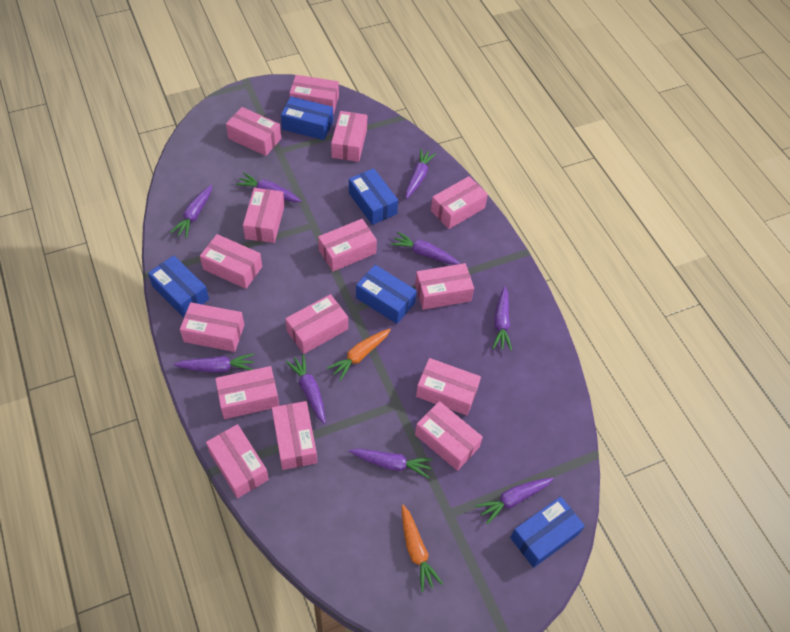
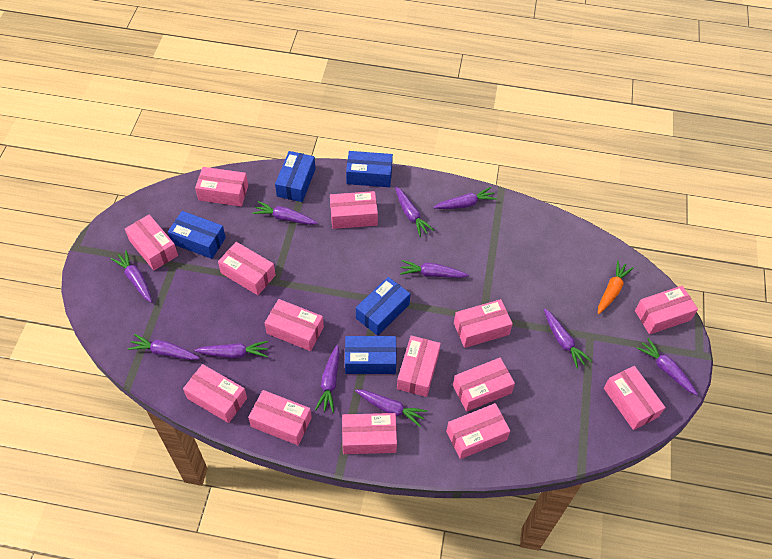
orange carrot: 2 -> 1
pink box: 15 -> 14
purple carrot: 9 -> 11

